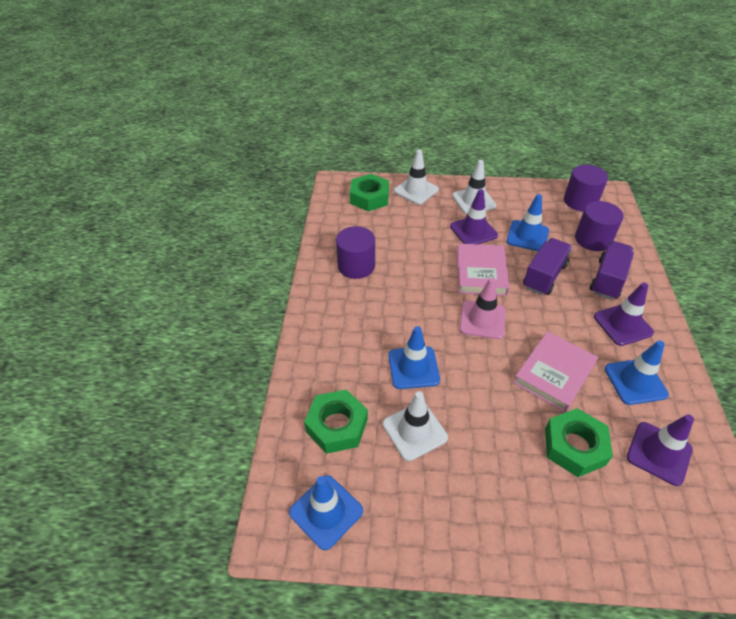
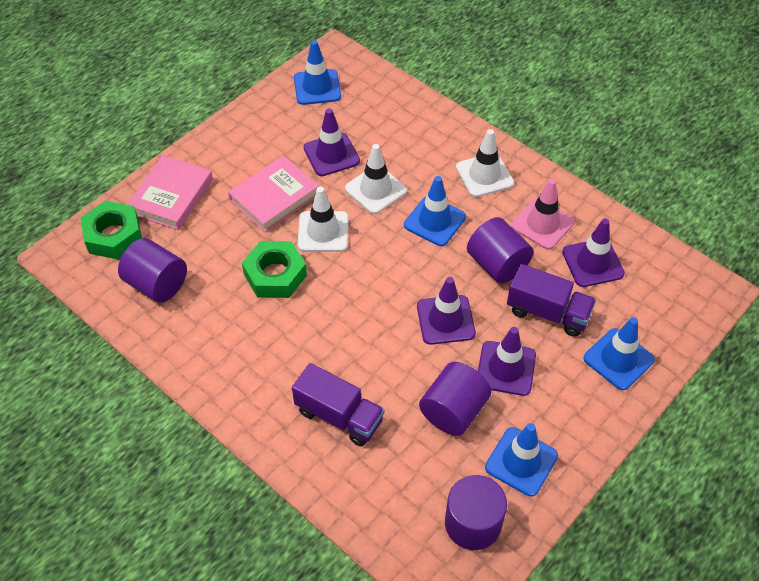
green nut: 3 -> 2
purple cylinder: 3 -> 4
purple traffic cone: 3 -> 4

